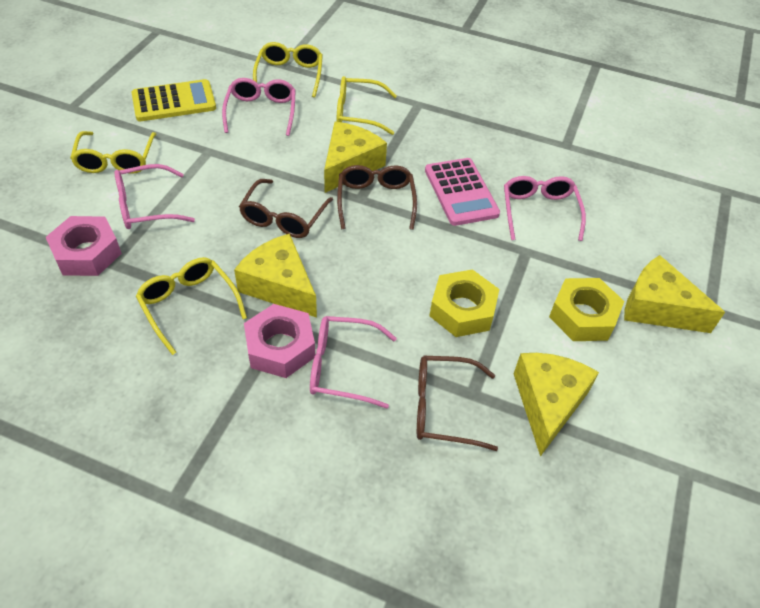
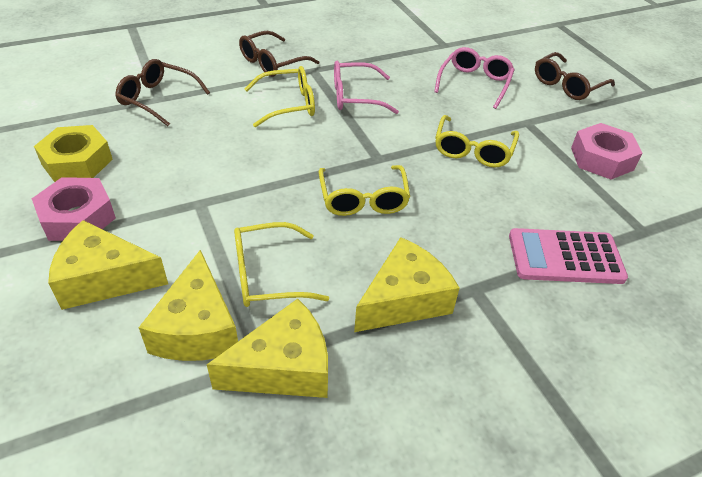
pink glasses: 4 -> 2
yellow calculator: 1 -> 0
yellow nut: 2 -> 1

